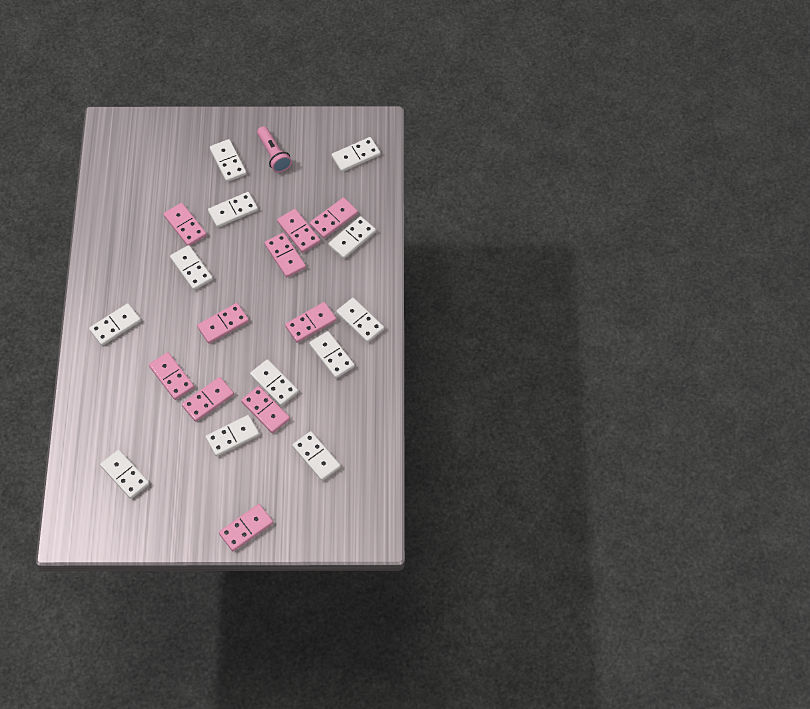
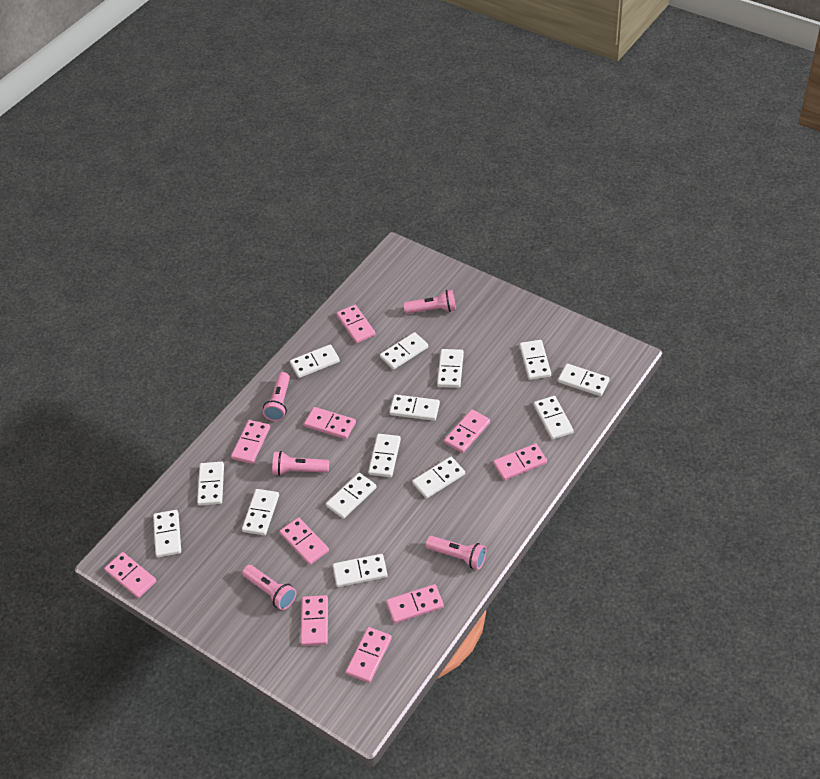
pink flashlight: 1 -> 5
white domino: 12 -> 14

